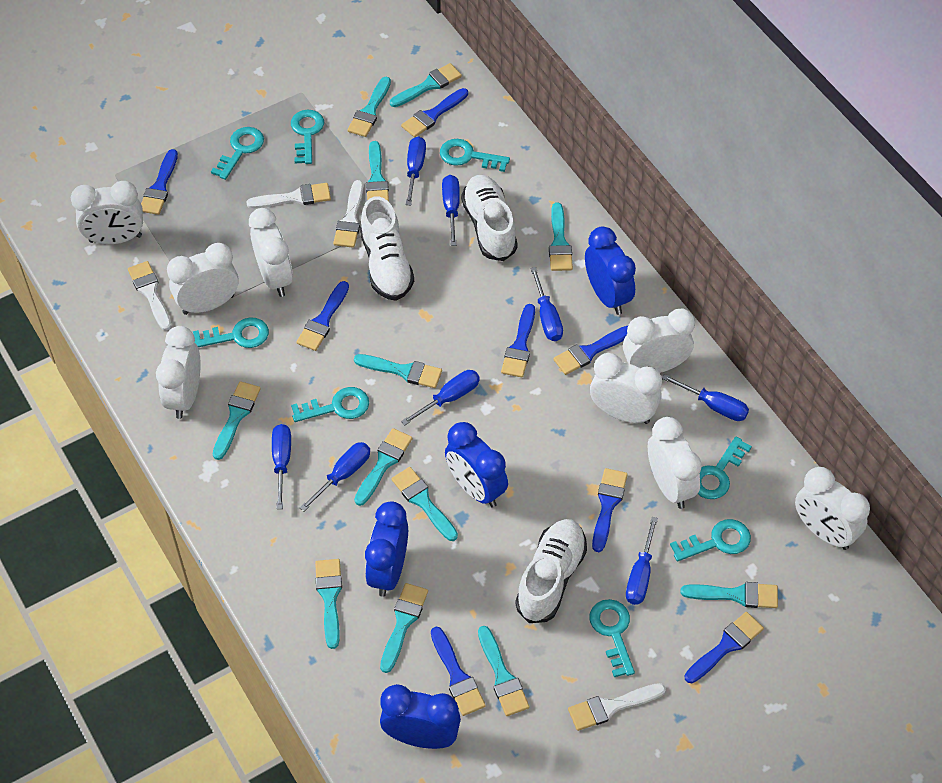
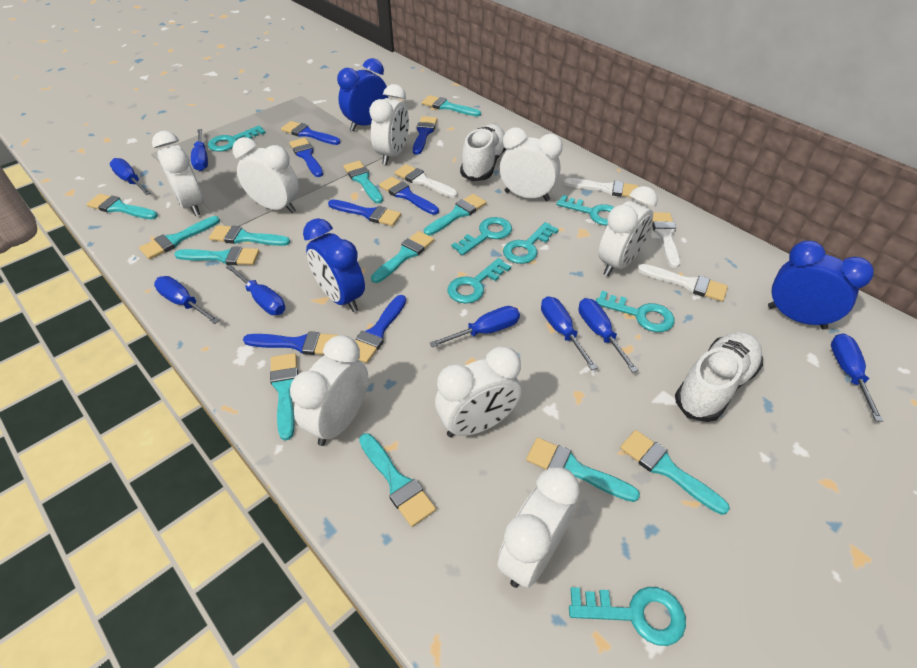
blue brush: 8 -> 7
blue clock: 4 -> 3
turquoise key: 8 -> 7
white shoe: 3 -> 2

